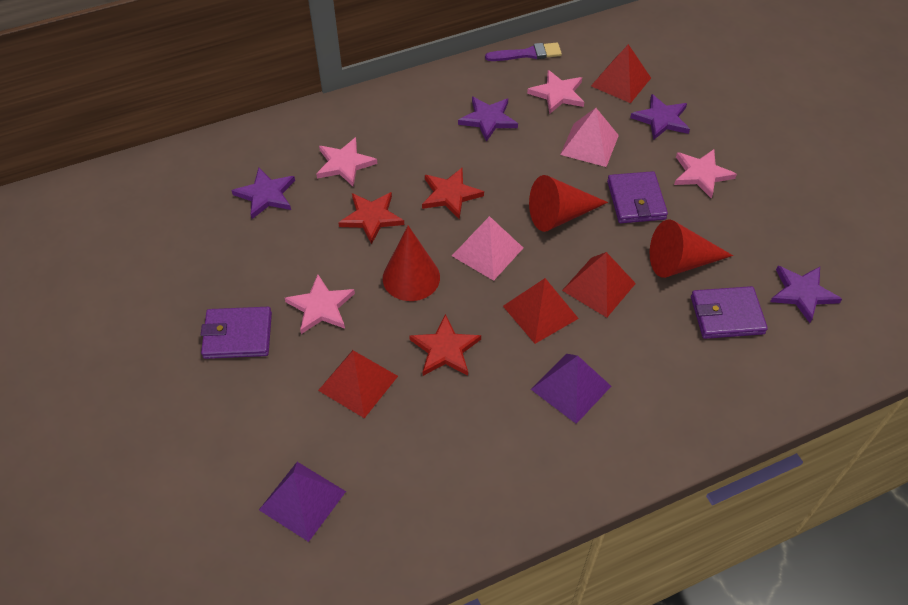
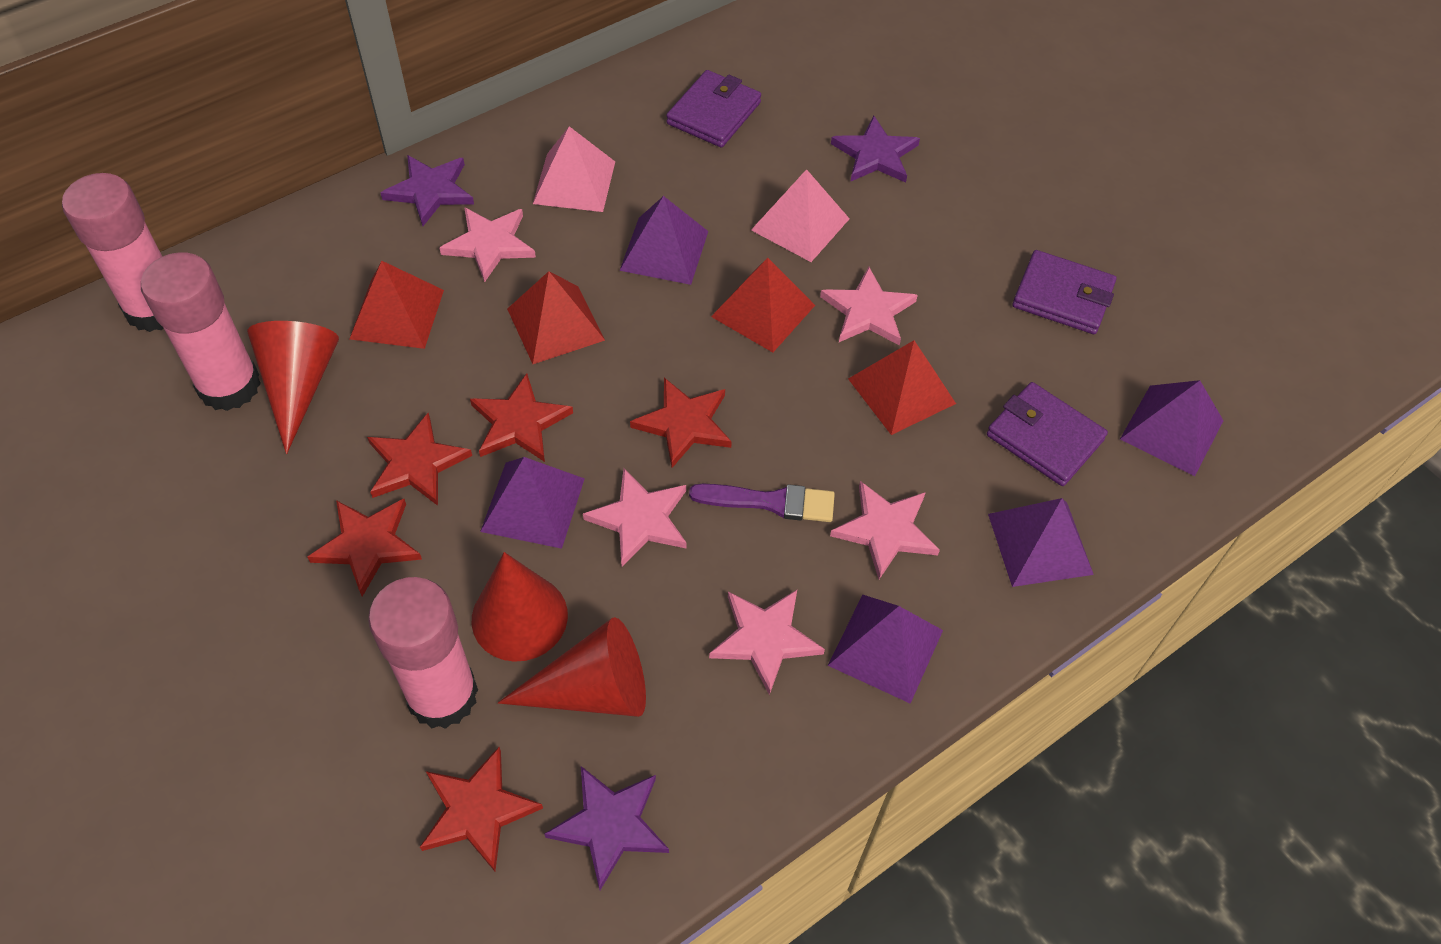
pink glue stick: 0 -> 3
pink star: 4 -> 5
purple pyramid: 2 -> 5
purple star: 4 -> 3
red star: 3 -> 5

